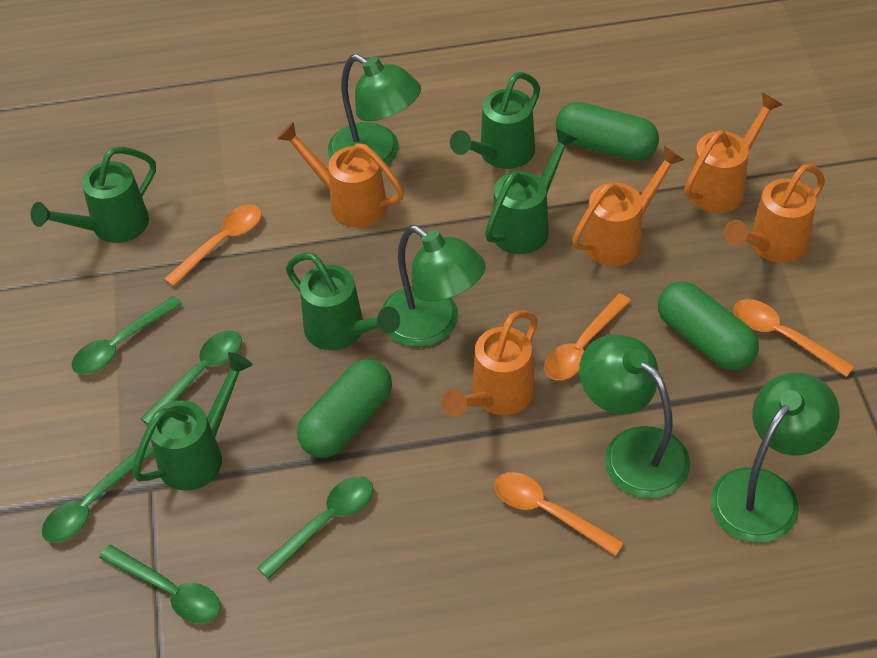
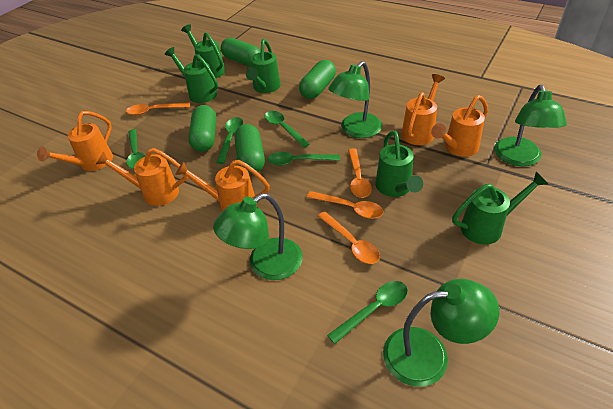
green capsule: 3 -> 4

